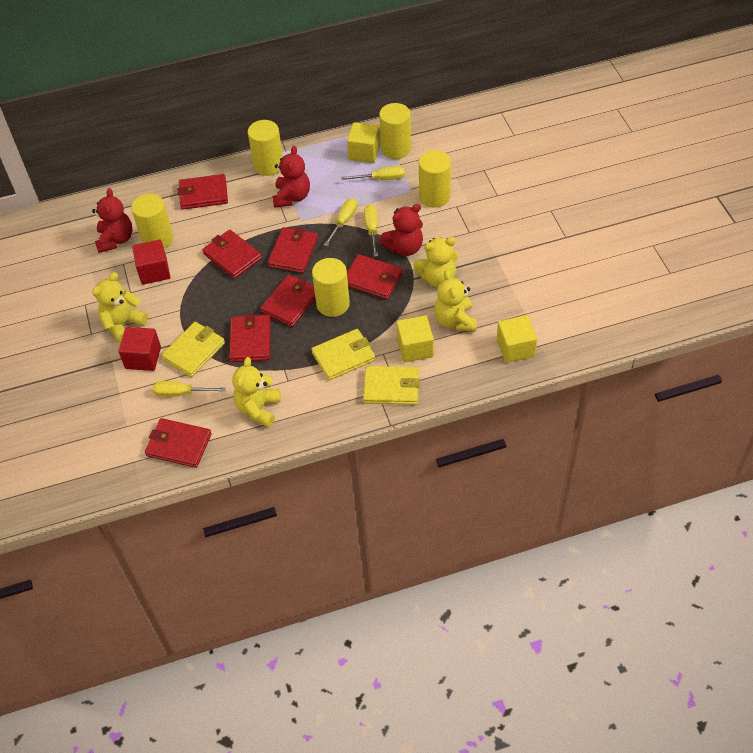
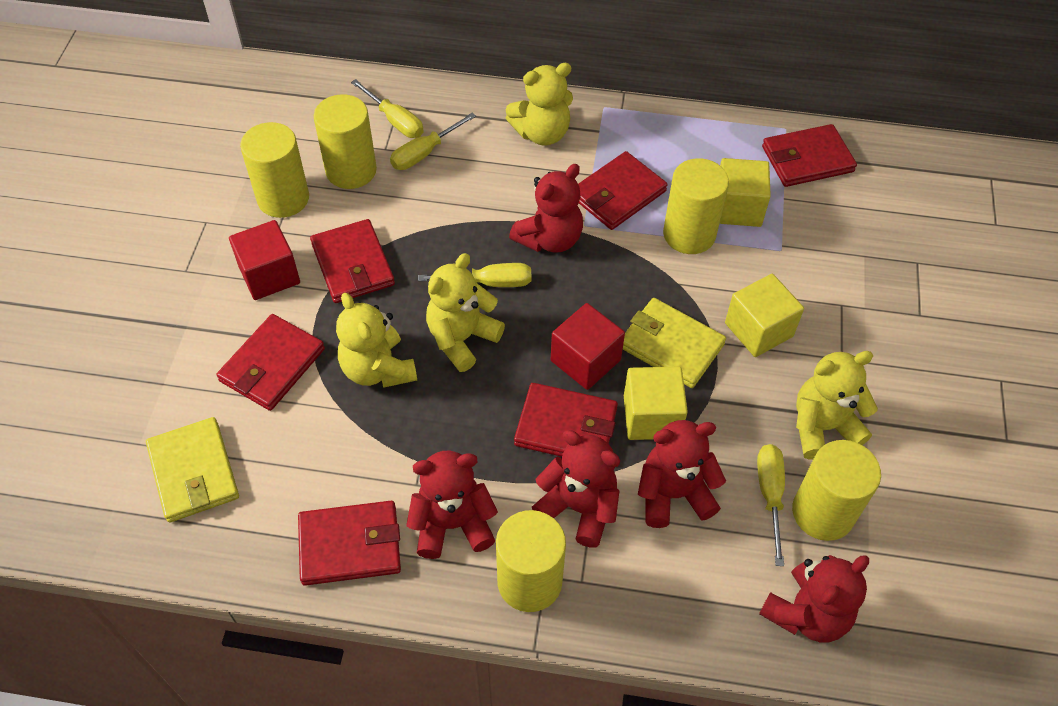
red teddy bear: 3 -> 5
red wallet: 7 -> 6
yellow wallet: 3 -> 2

